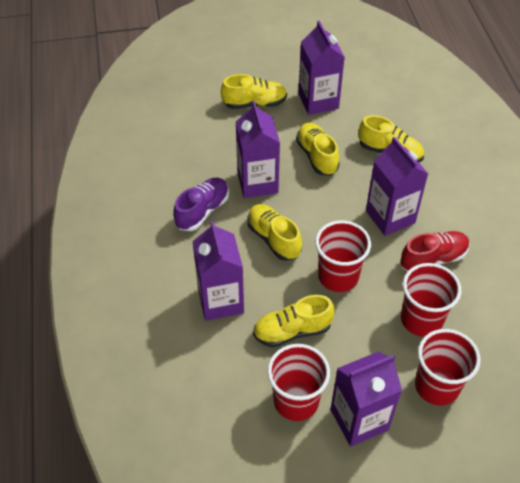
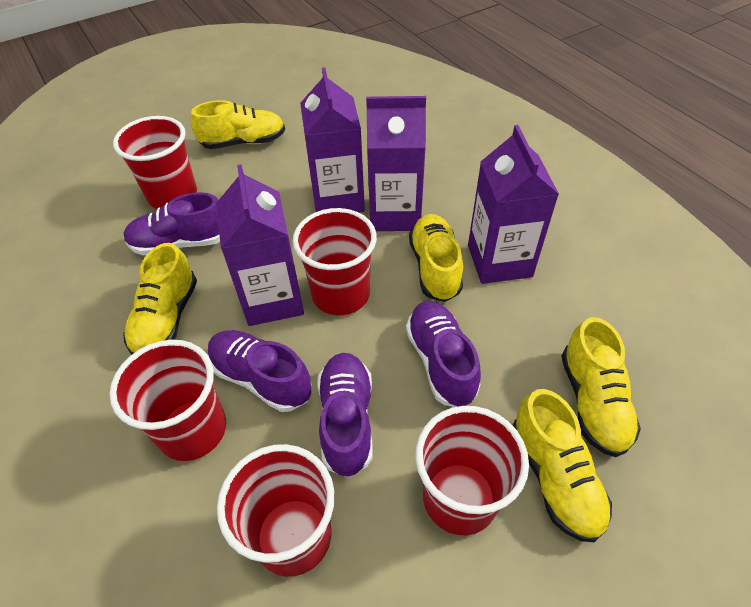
purple carton: 5 -> 4
purple shoe: 1 -> 4
red cup: 4 -> 5
red shoe: 1 -> 0

